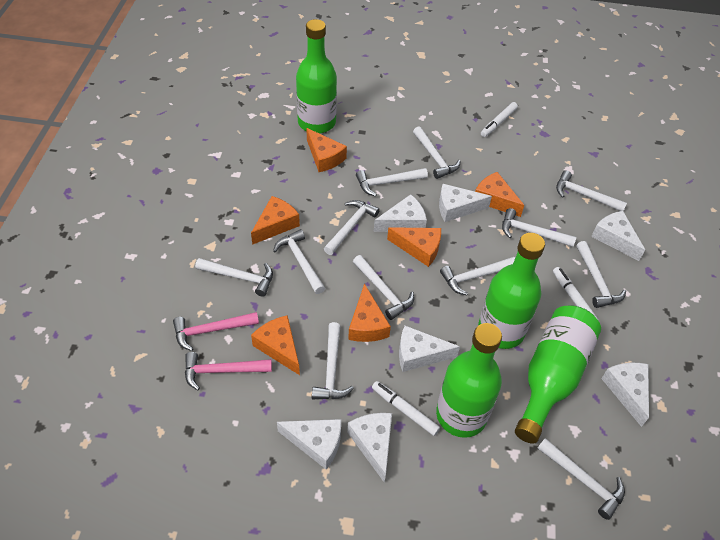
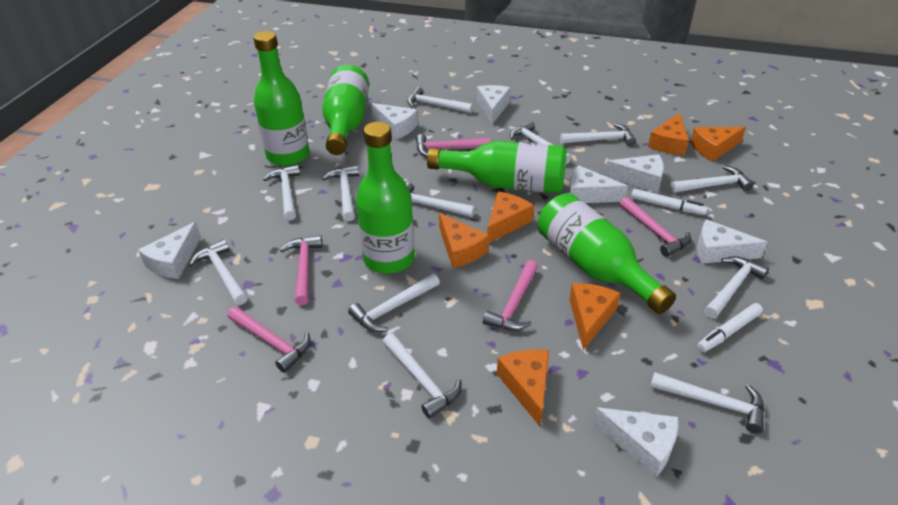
green bottle: 4 -> 5
pink hammer: 2 -> 5
white marker: 3 -> 2

